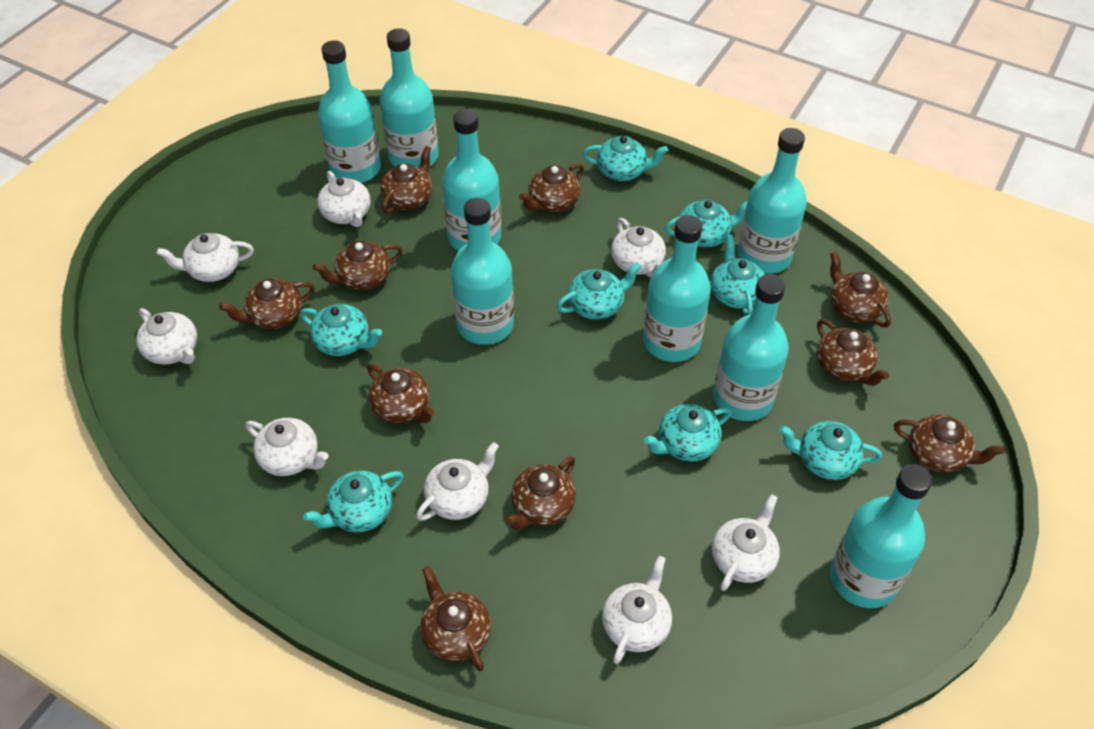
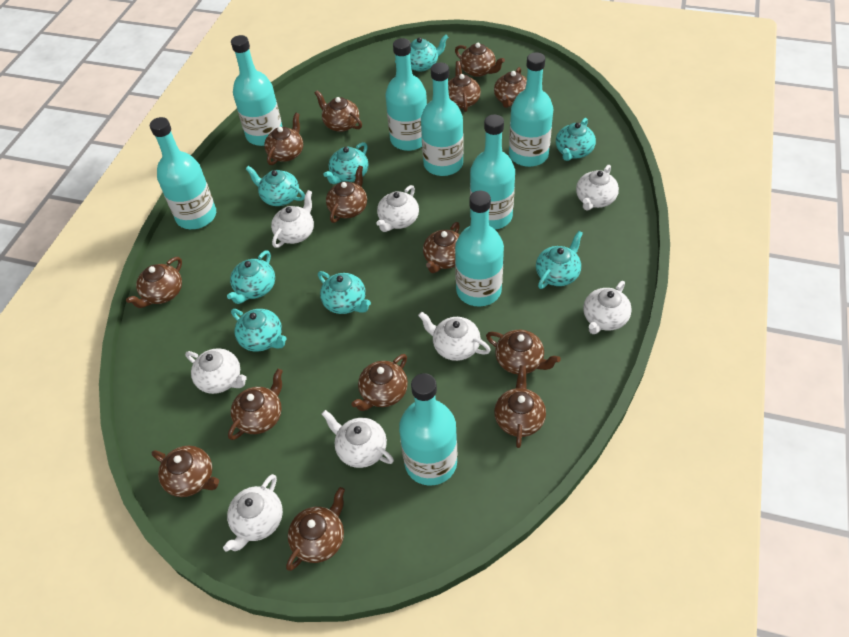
brown teapot: 10 -> 14

